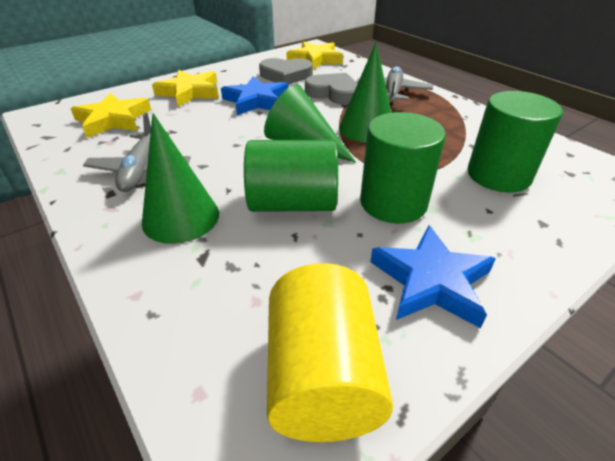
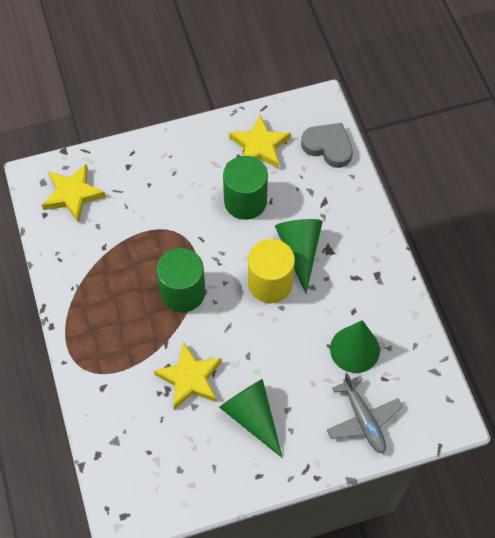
blue star: 2 -> 0
green cylinder: 3 -> 2
grey heart: 2 -> 1
grey plane: 2 -> 1

